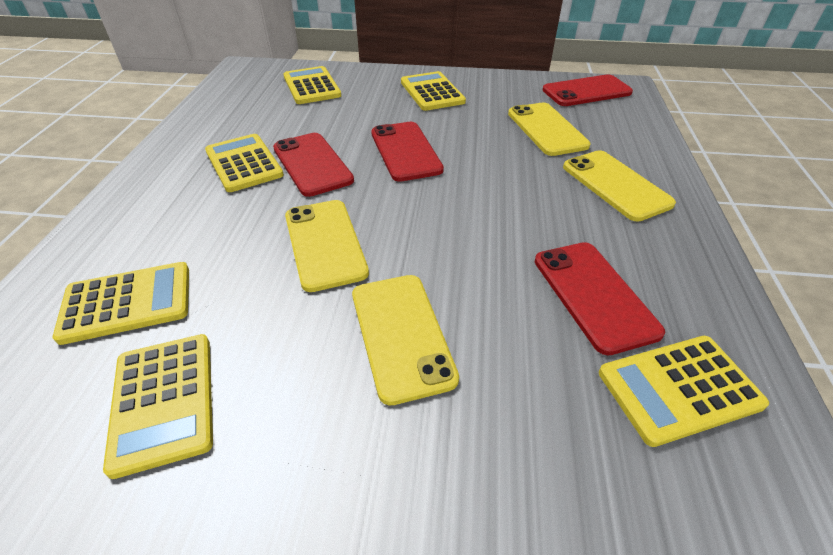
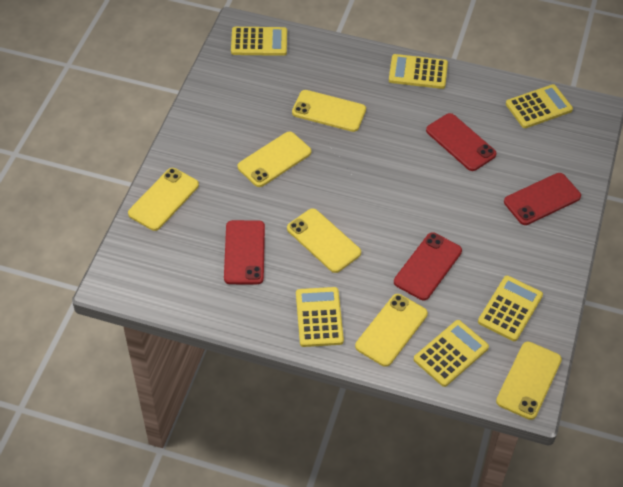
yellow phone: 4 -> 6

